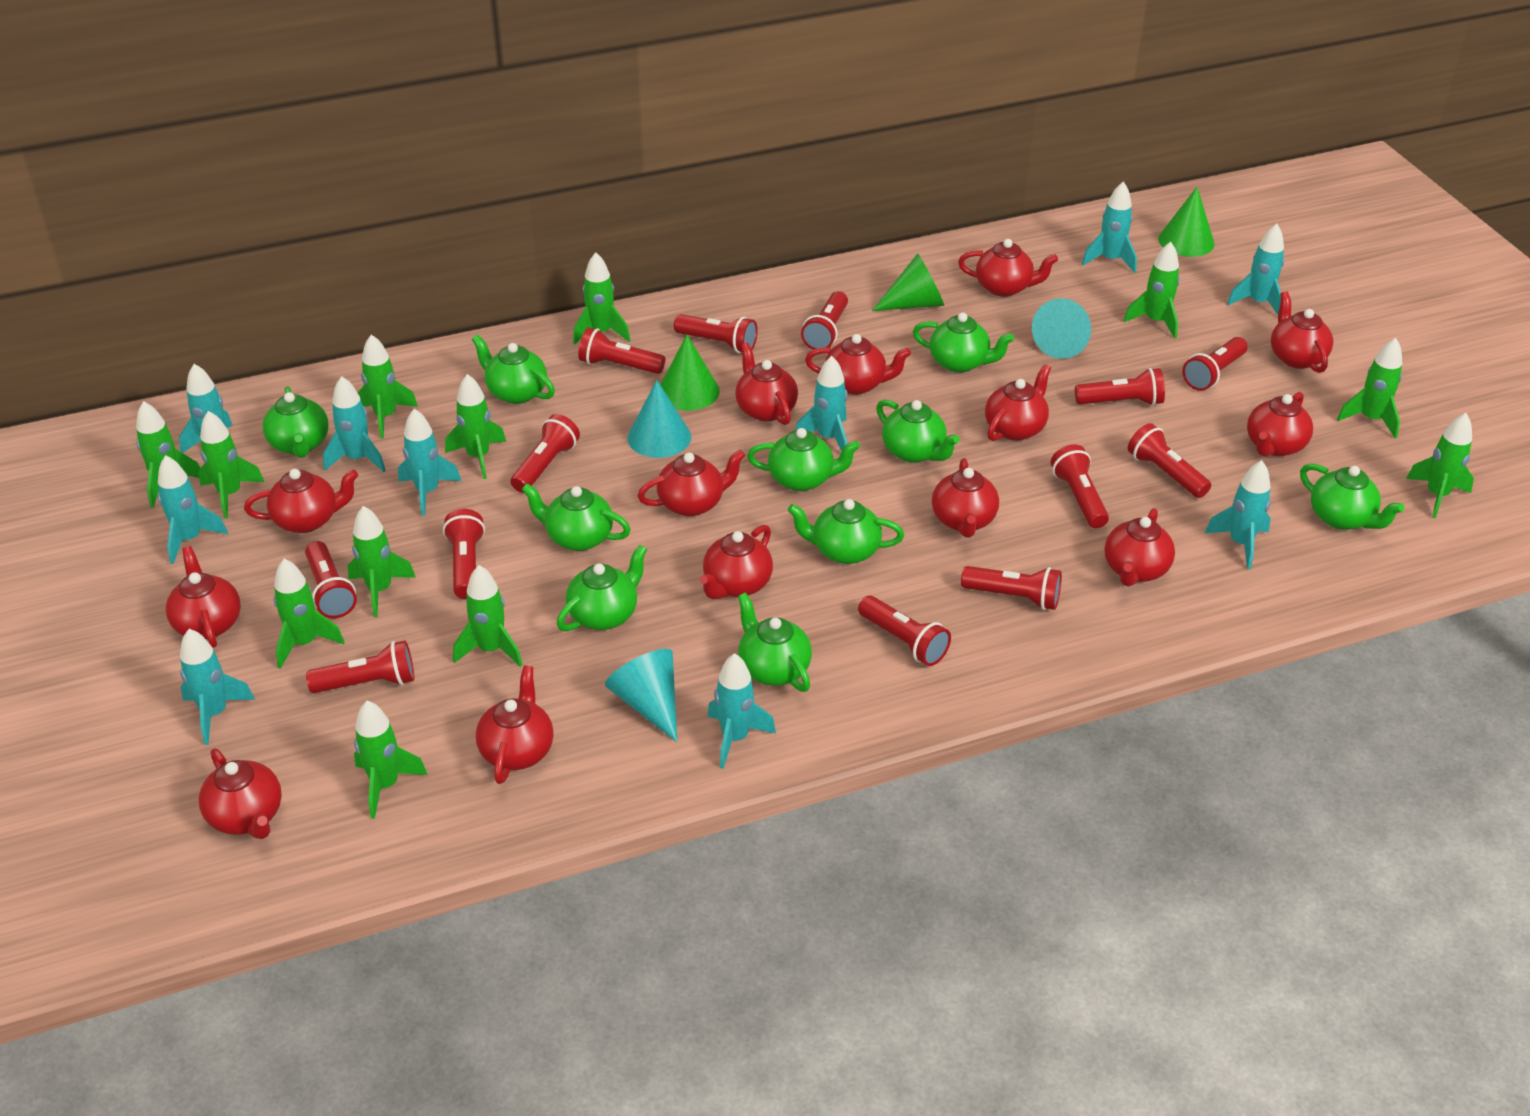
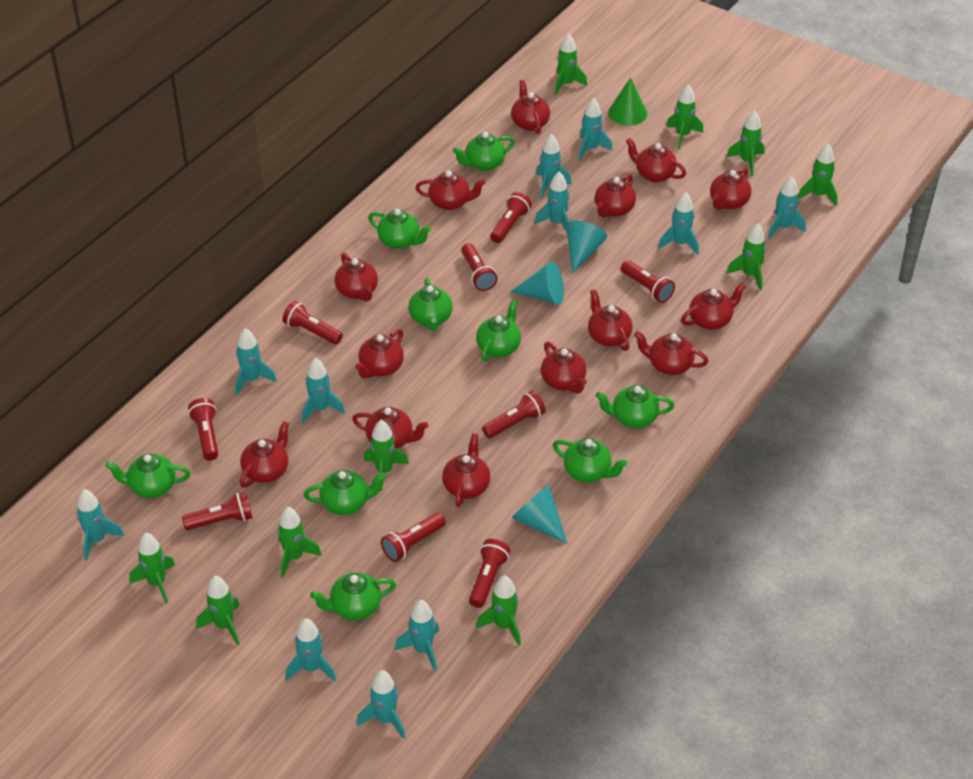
green cone: 3 -> 1
green rocket: 12 -> 10
green teapot: 10 -> 9
red flashlight: 13 -> 9
turquoise rocket: 10 -> 11

